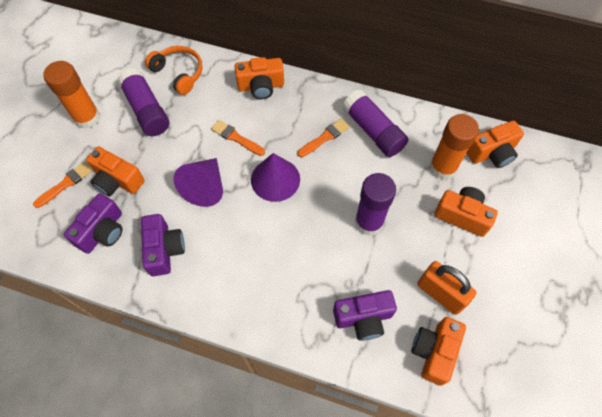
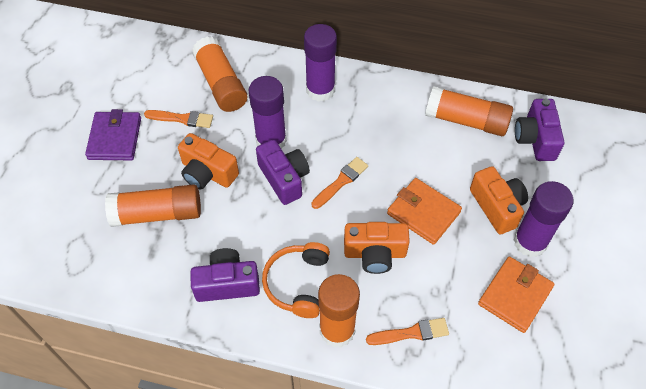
orange camera: 5 -> 3
orange glue stick: 2 -> 4
orange padlock: 1 -> 0
orange wallet: 0 -> 2
purple cone: 2 -> 0
purple wallet: 0 -> 1

